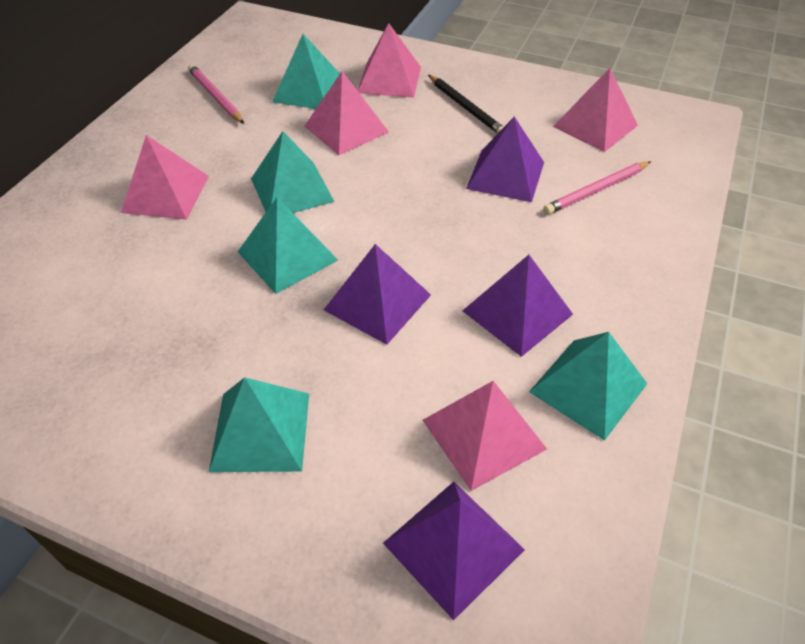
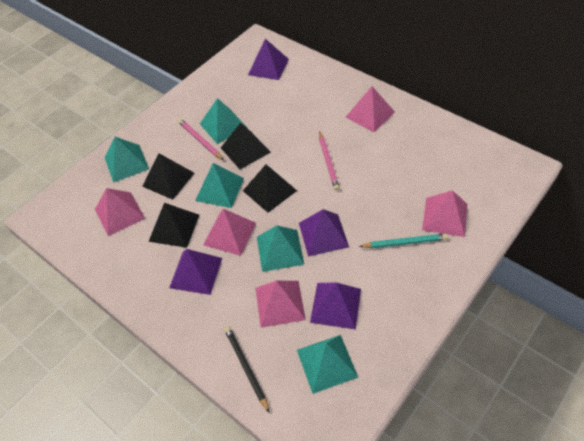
black pyramid: 0 -> 4
turquoise pencil: 0 -> 1

